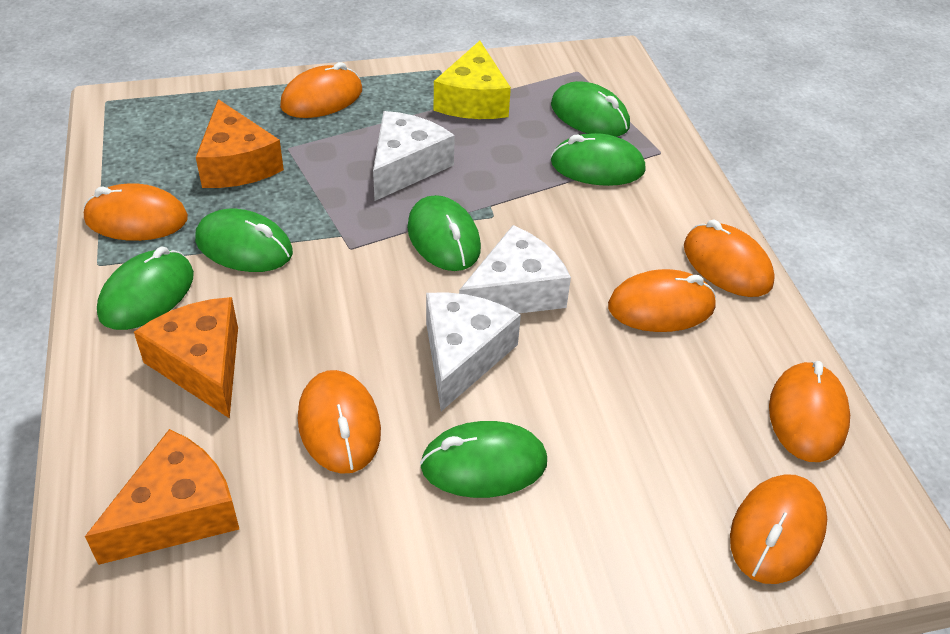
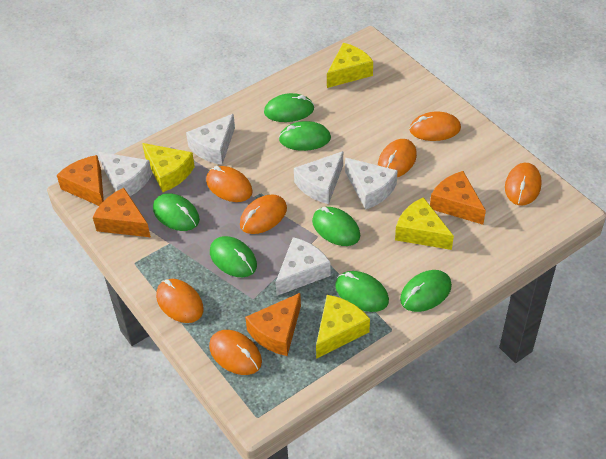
green mouse: 6 -> 7
orange cheese: 3 -> 4
white cheese: 3 -> 5
yellow cheese: 1 -> 4

